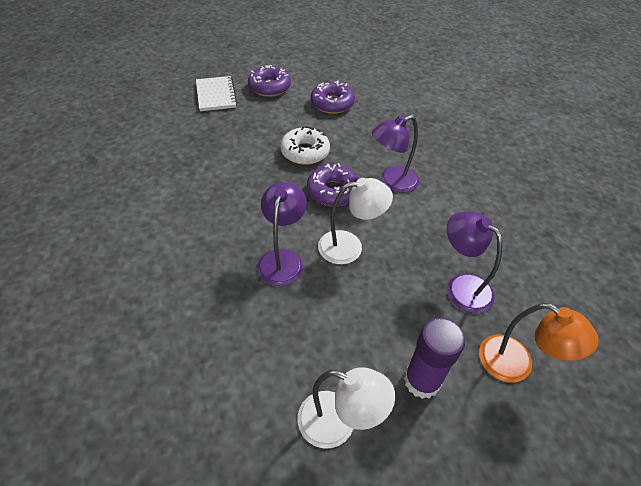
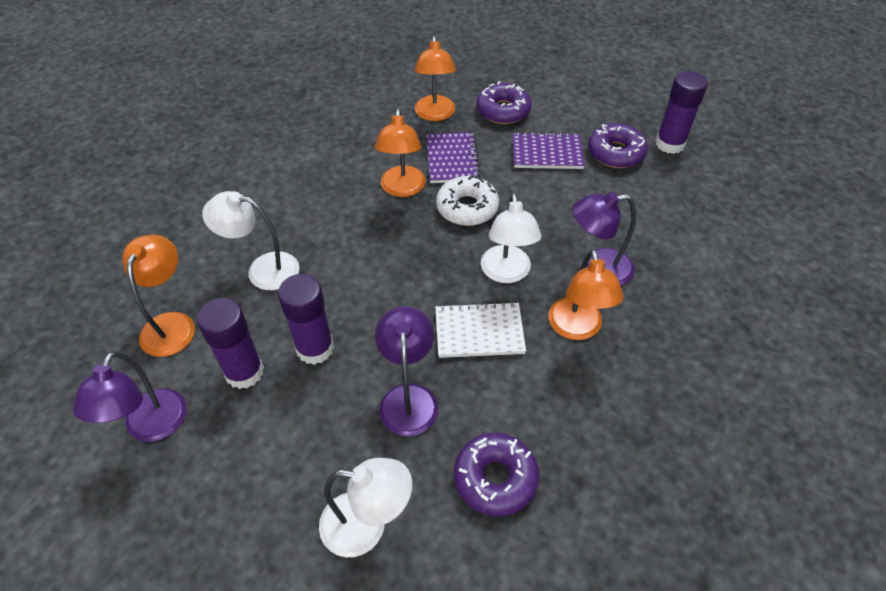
orange lamp: 1 -> 4
purple glue stick: 1 -> 3
purple notebook: 0 -> 2
white lamp: 2 -> 3

